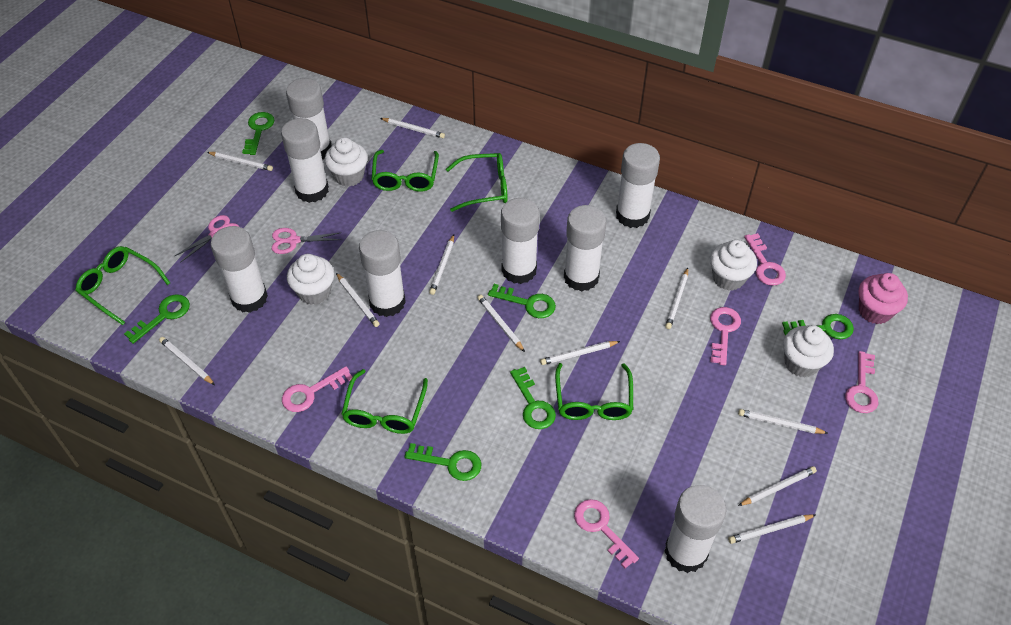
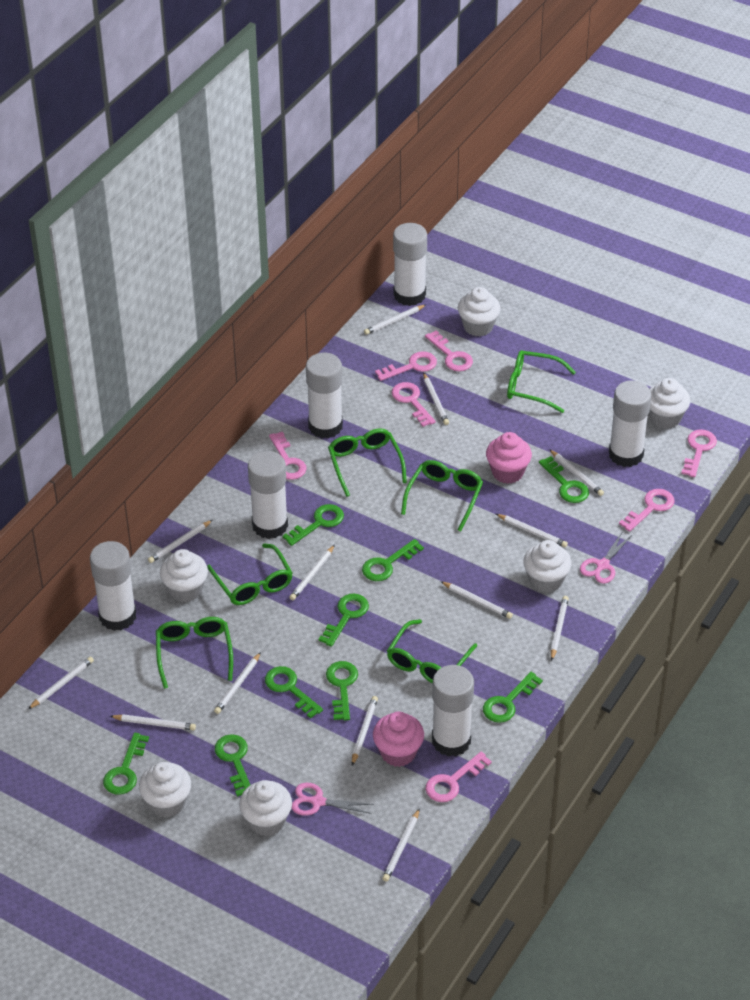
green glasses: 5 -> 6
green key: 6 -> 9
pink cupcake: 1 -> 2
pink key: 5 -> 7
white cupcake: 4 -> 6
white glue stick: 8 -> 6
white pencil: 11 -> 13

